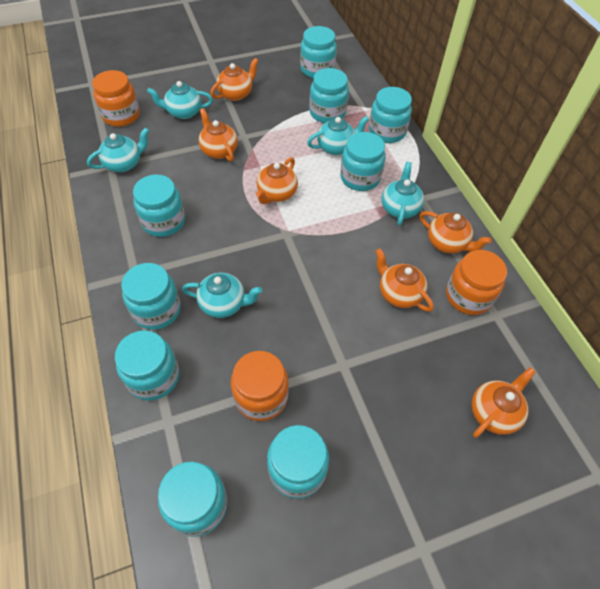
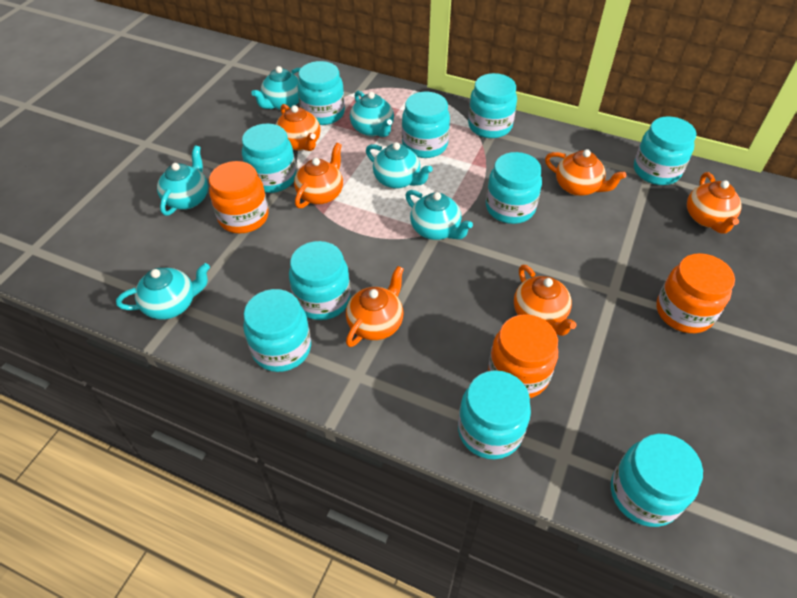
turquoise jar: 9 -> 10
turquoise teapot: 5 -> 6

